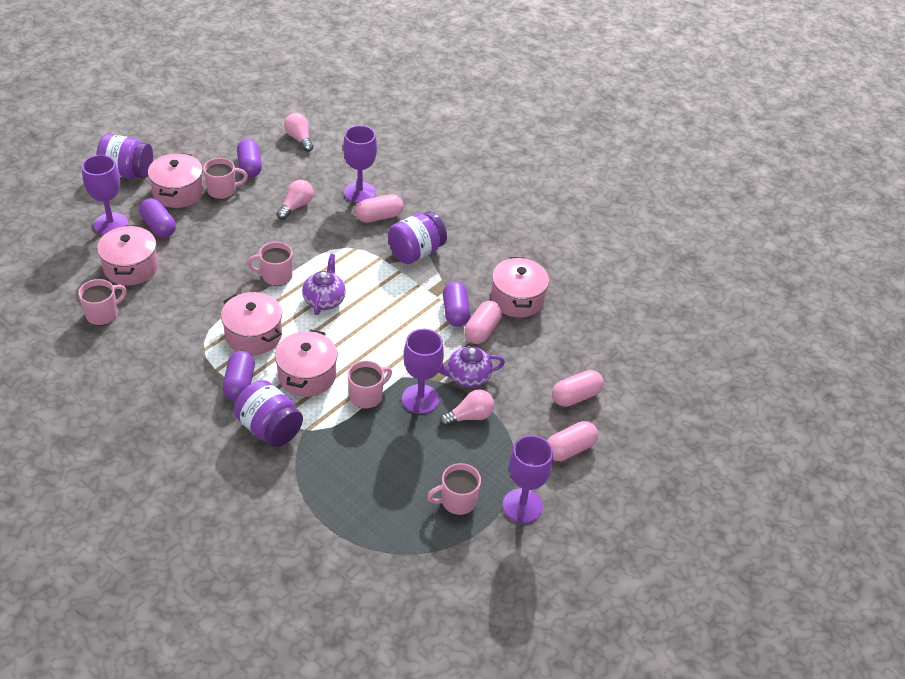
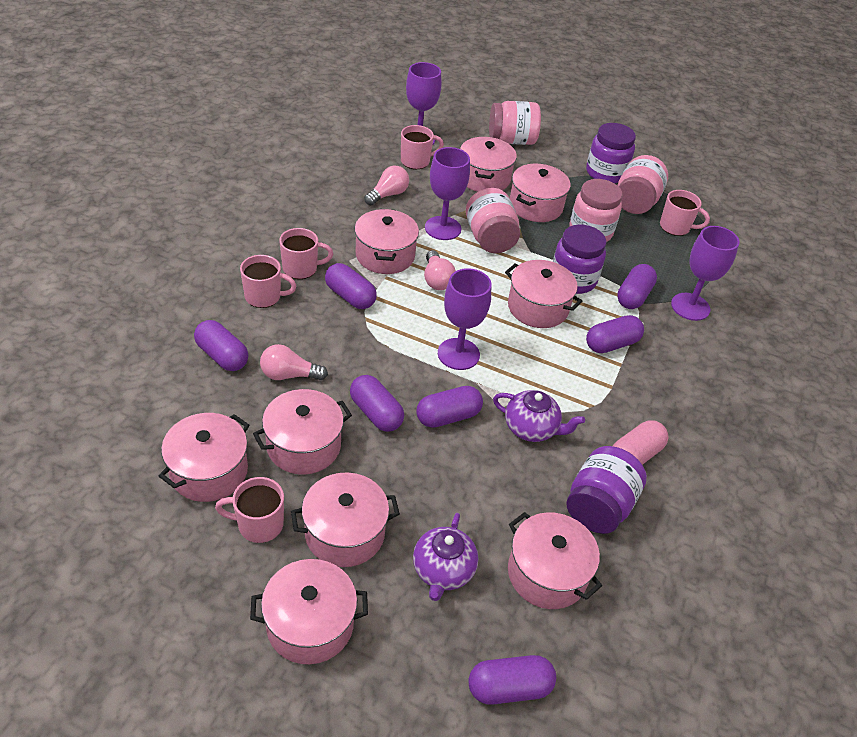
pink capsule: 4 -> 1
pink jar: 0 -> 4
pink pot: 5 -> 9
purple capsule: 4 -> 7

